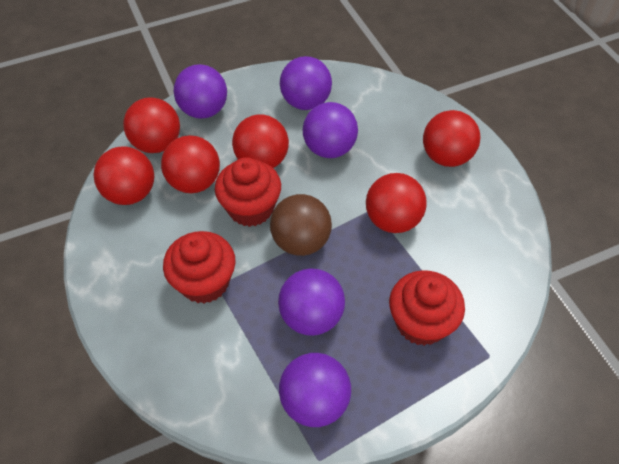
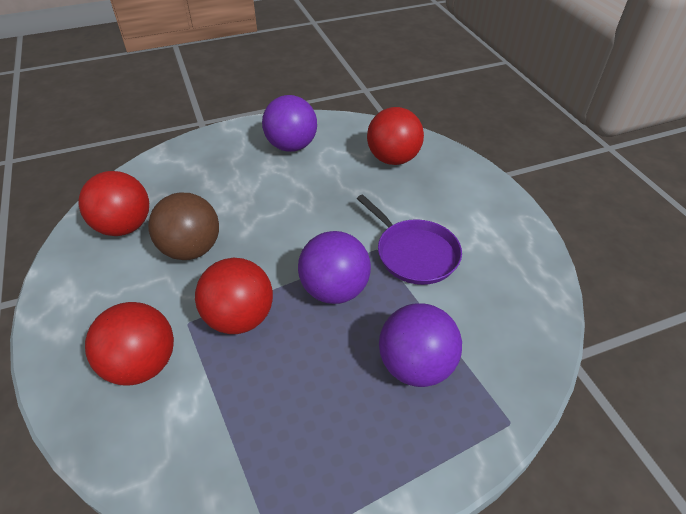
purple ball: 5 -> 3
purple pan: 0 -> 1
red ball: 6 -> 4
red cupcake: 3 -> 0

